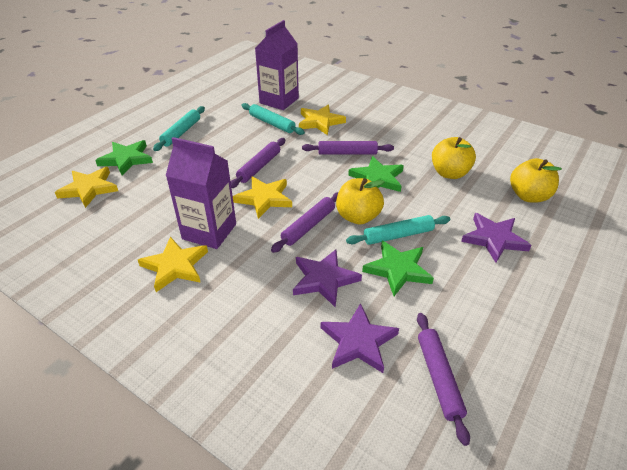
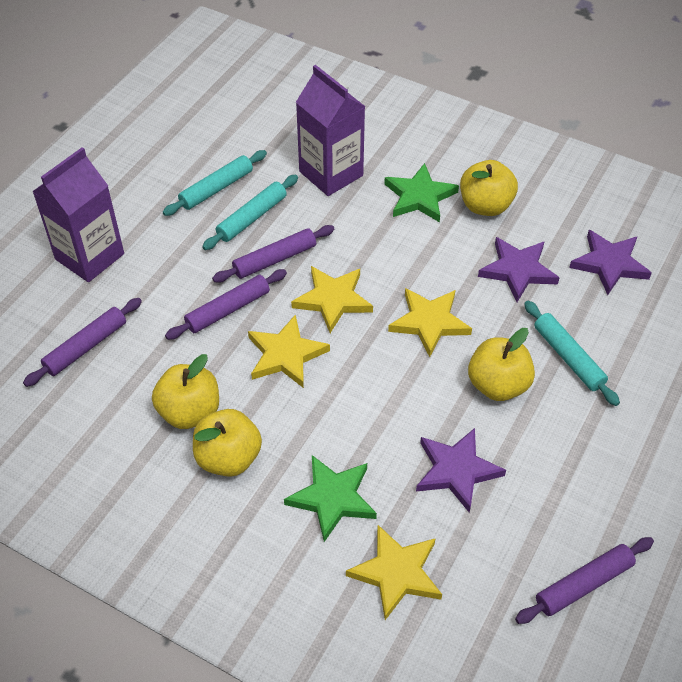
green star: 3 -> 2
yellow apple: 3 -> 4

